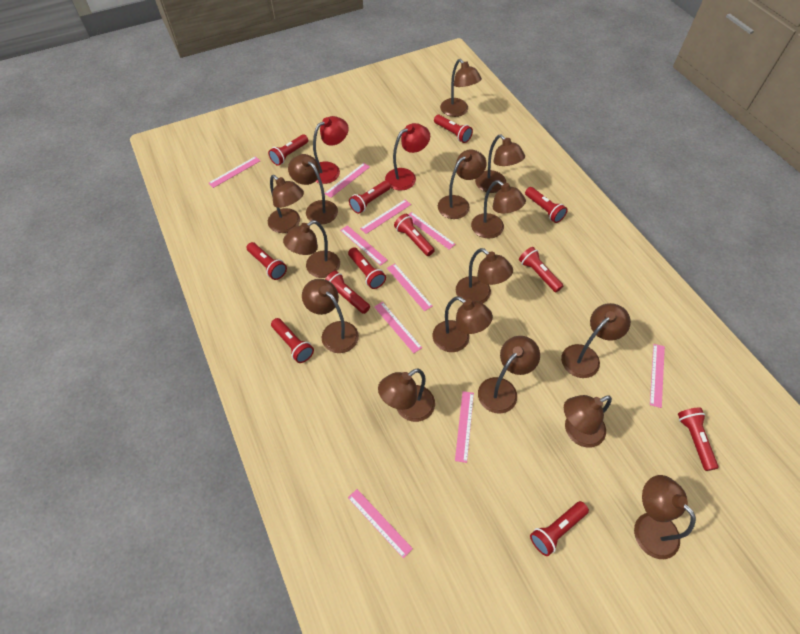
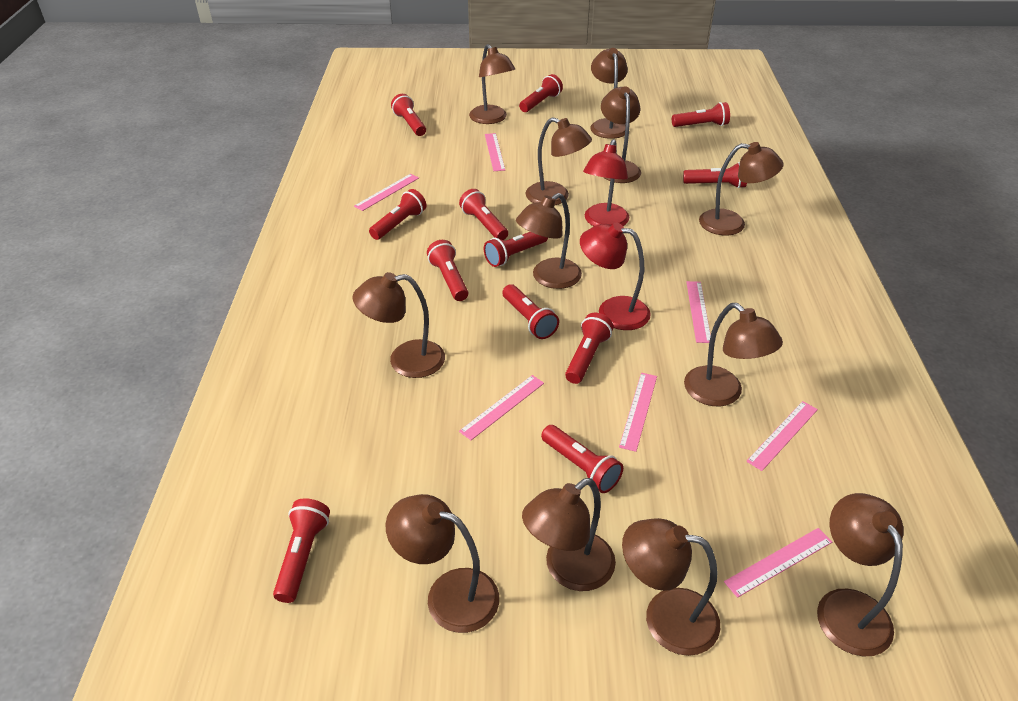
brown lamp: 15 -> 12
pink ruler: 10 -> 7

